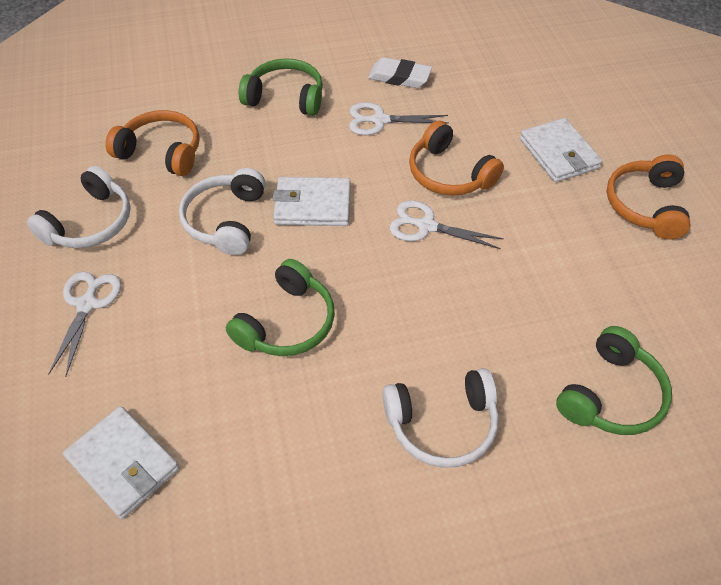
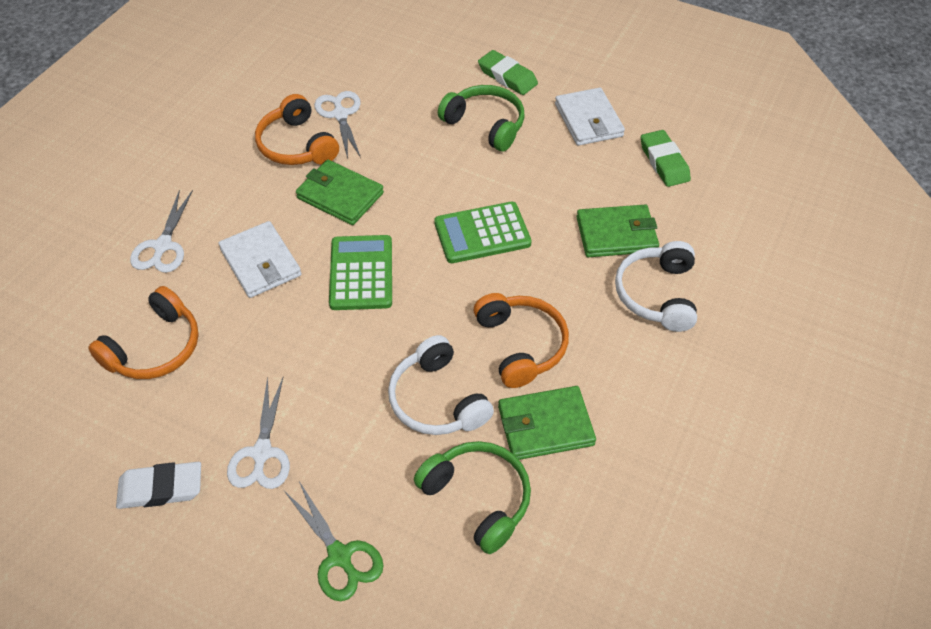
green calculator: 0 -> 2
green eraser: 0 -> 2
green headphones: 3 -> 2
green scissors: 0 -> 1
green wallet: 0 -> 3
white headphones: 3 -> 2
white wallet: 3 -> 2

